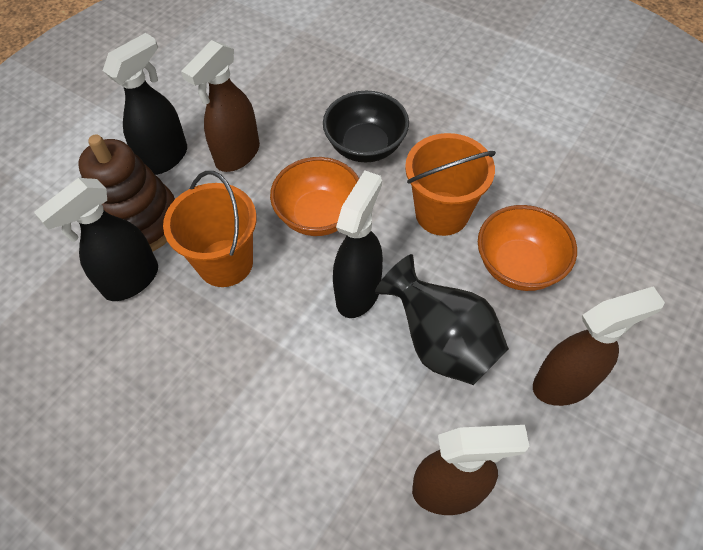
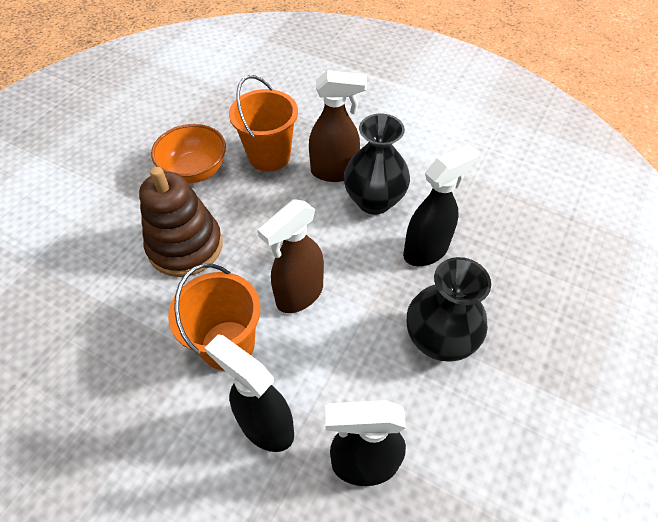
black bowl: 1 -> 0
black vase: 1 -> 2
brown spray bottle: 3 -> 2
orange bowl: 2 -> 1

